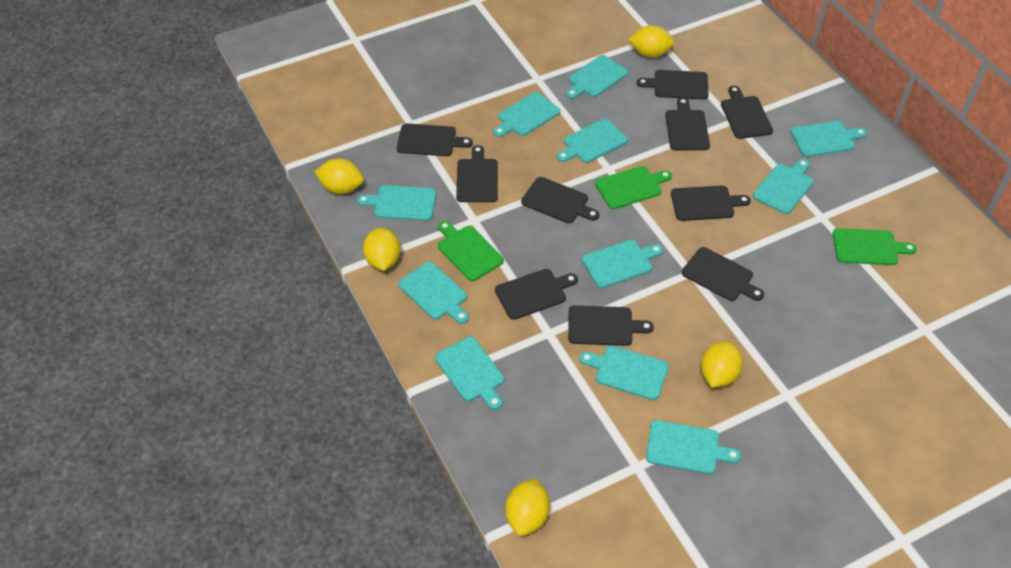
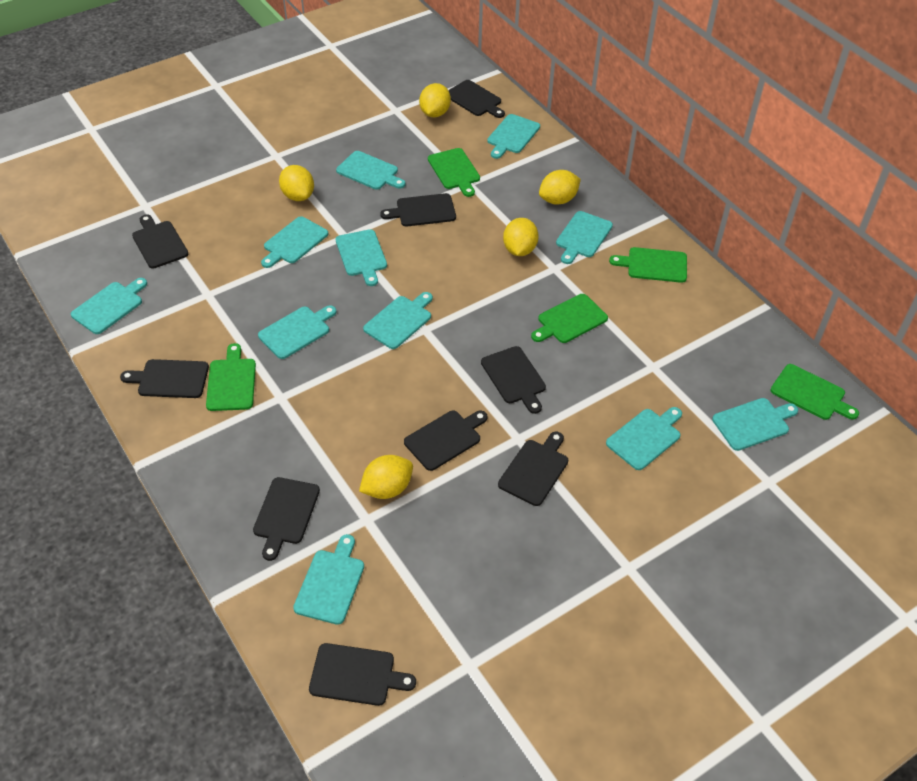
black cutting board: 10 -> 9
green cutting board: 3 -> 5

